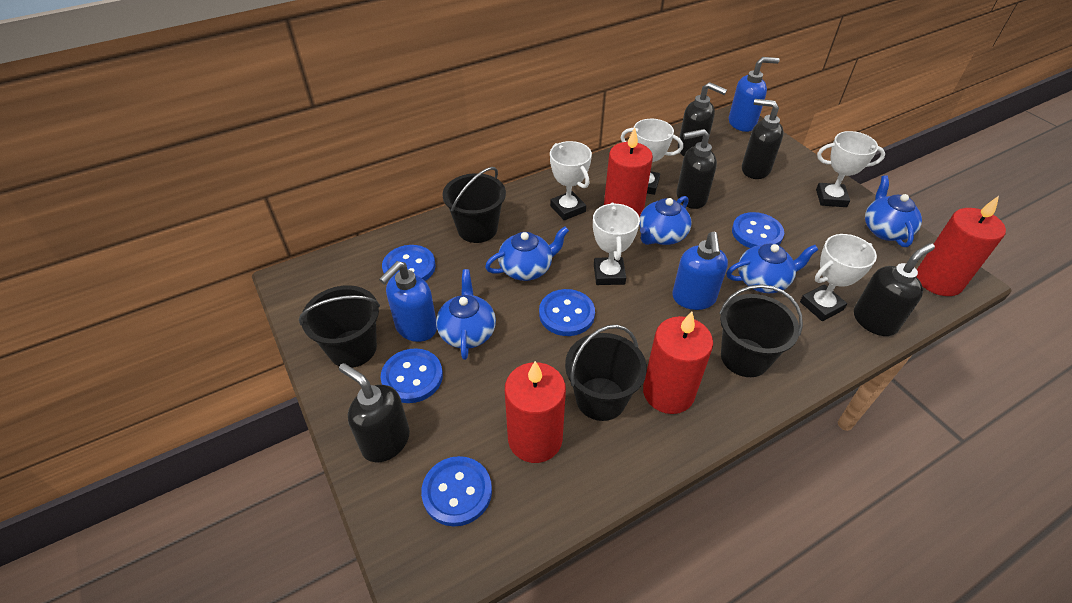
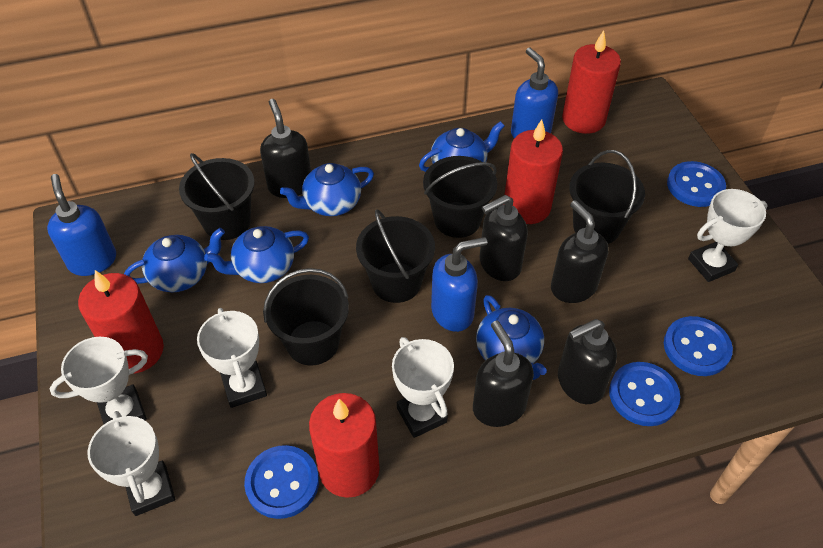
black bucket: 4 -> 5
blue button: 5 -> 4

